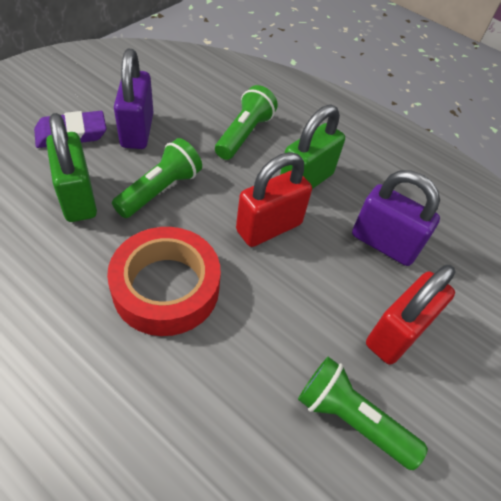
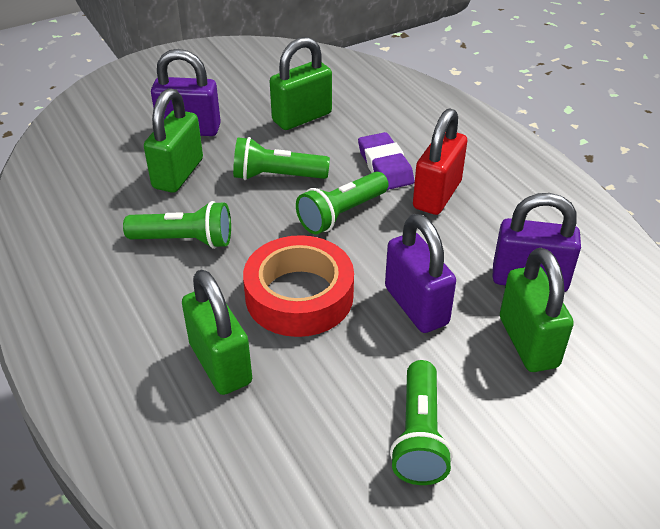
green flashlight: 3 -> 4
green padlock: 2 -> 4
purple padlock: 2 -> 3
red padlock: 2 -> 1

